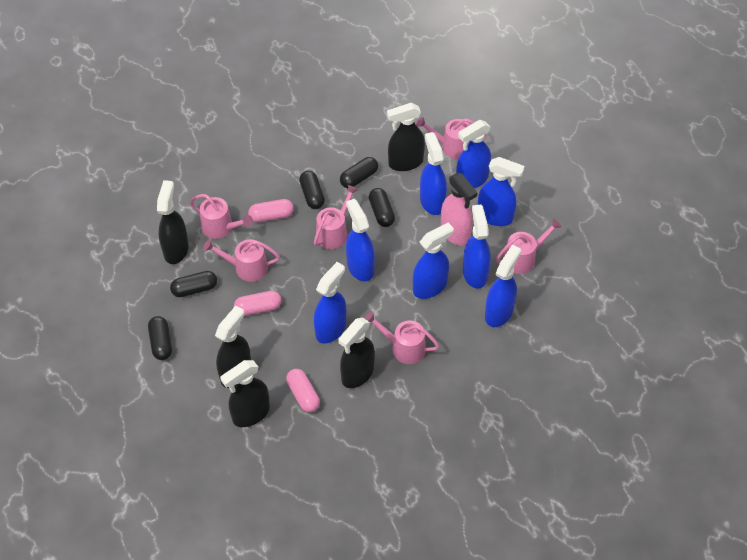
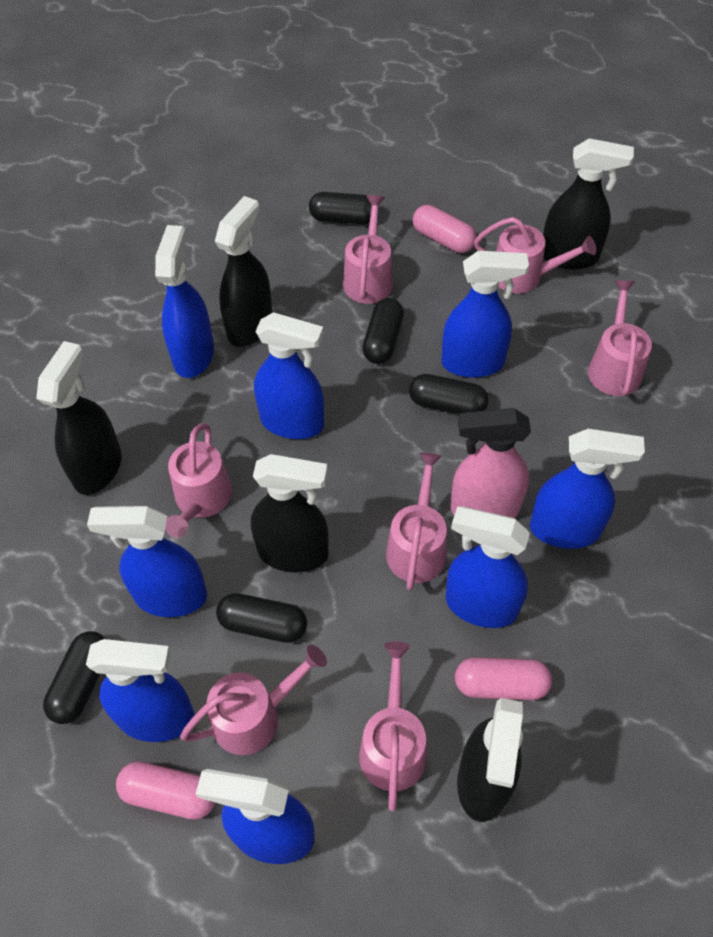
pink watering can: 6 -> 7

